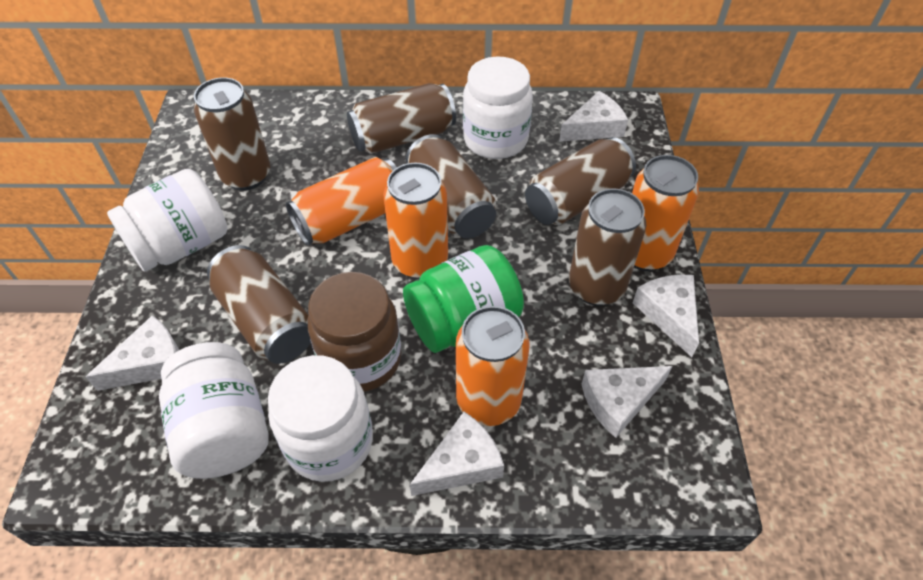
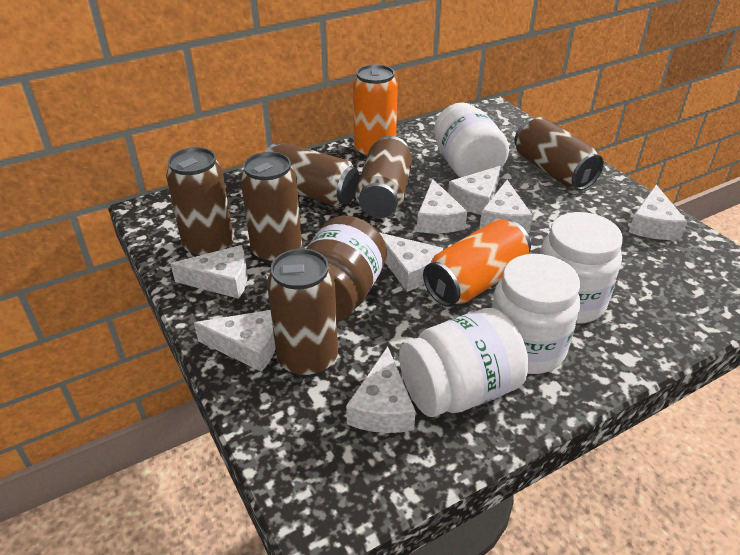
green jar: 1 -> 0
orange can: 4 -> 2
white cheese: 5 -> 8

